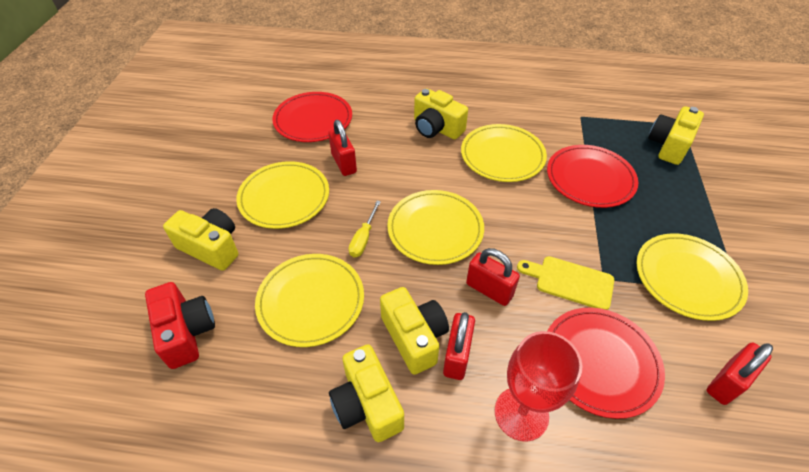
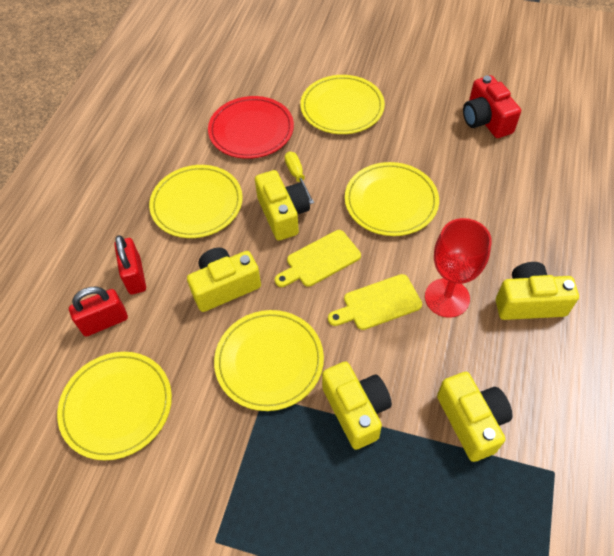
red padlock: 4 -> 2
red plate: 3 -> 1
yellow cutting board: 1 -> 2

